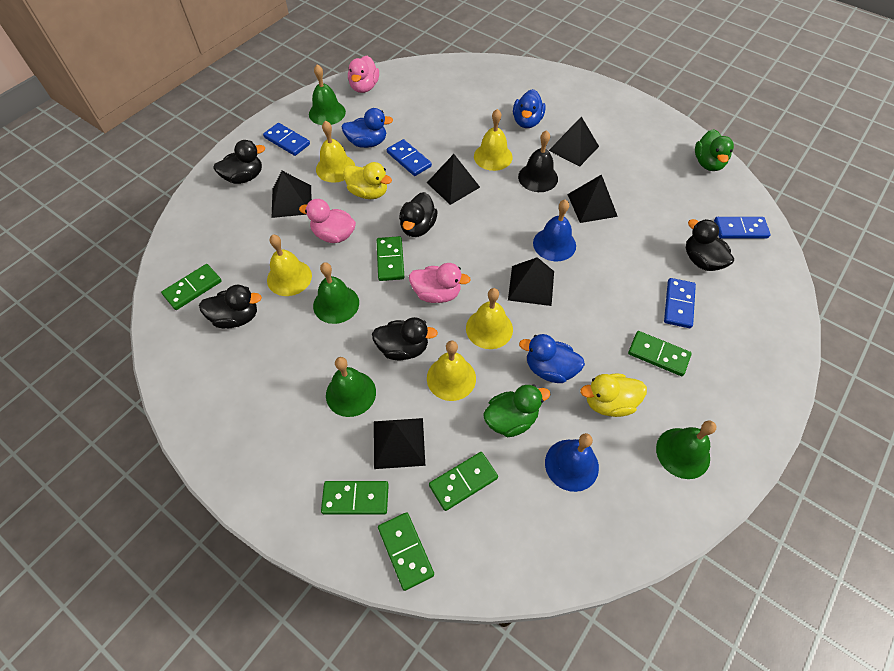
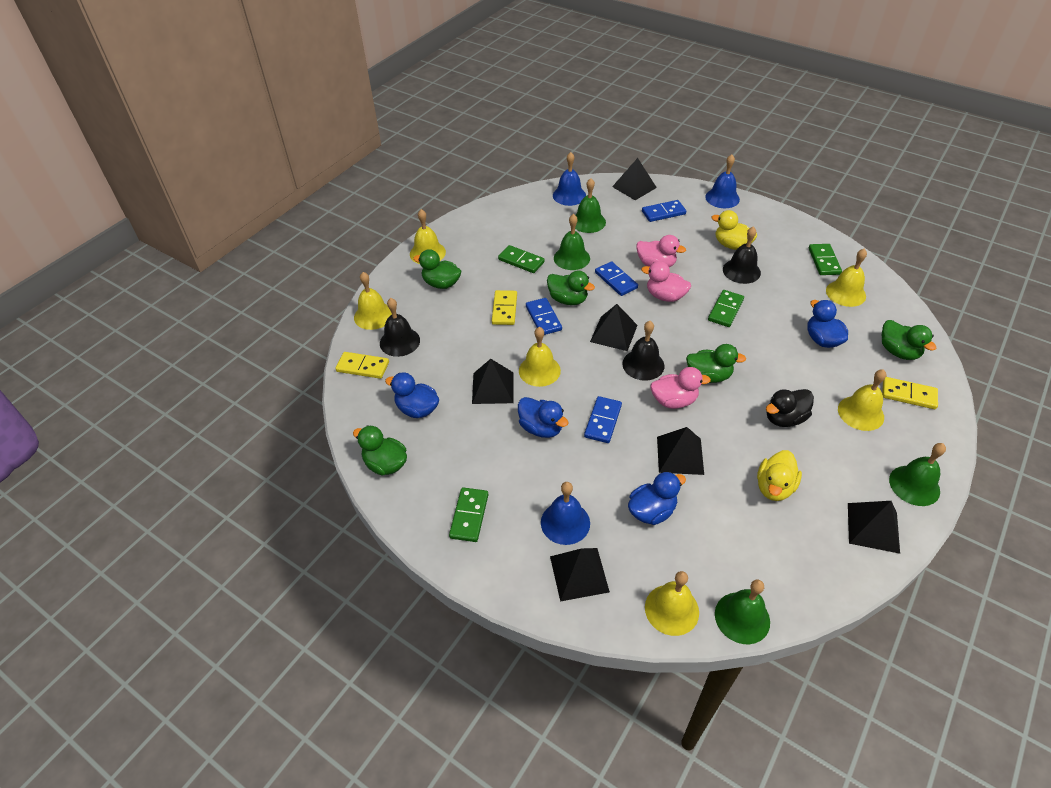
black bell: 1 -> 3
black duck: 5 -> 1
blue bell: 2 -> 3
blue duck: 3 -> 4
green domino: 6 -> 4
green duck: 2 -> 5
yellow bell: 5 -> 6
yellow domino: 0 -> 3

